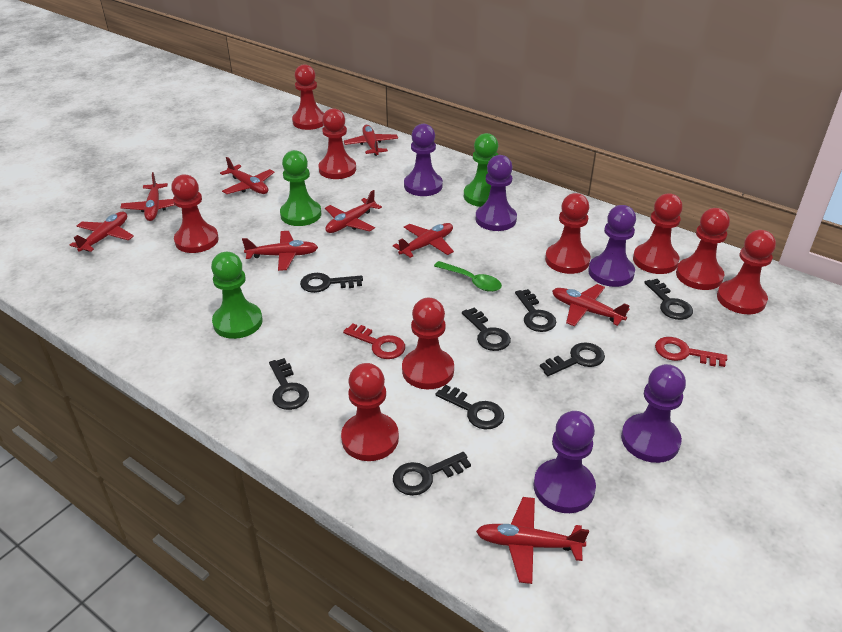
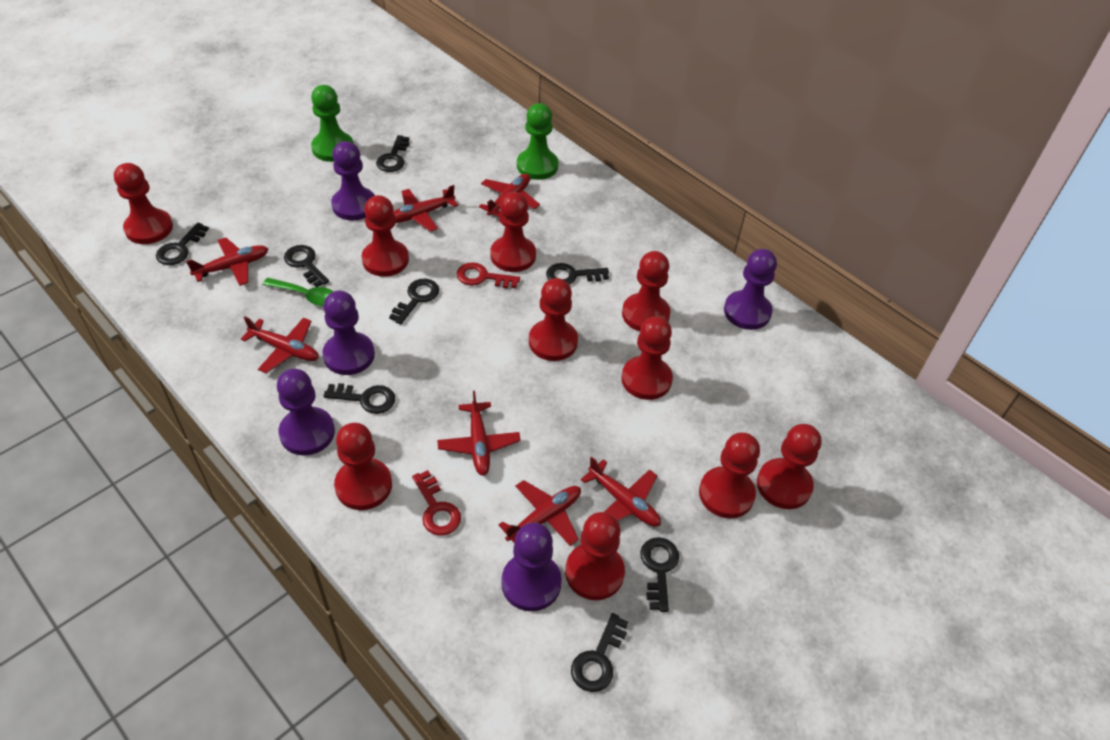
green pawn: 3 -> 2
red pawn: 9 -> 10
red plane: 9 -> 7

